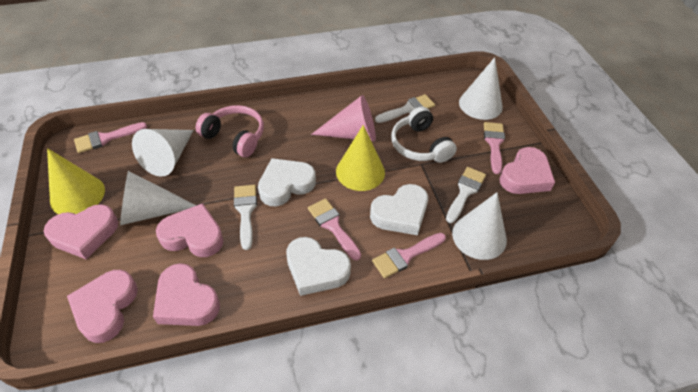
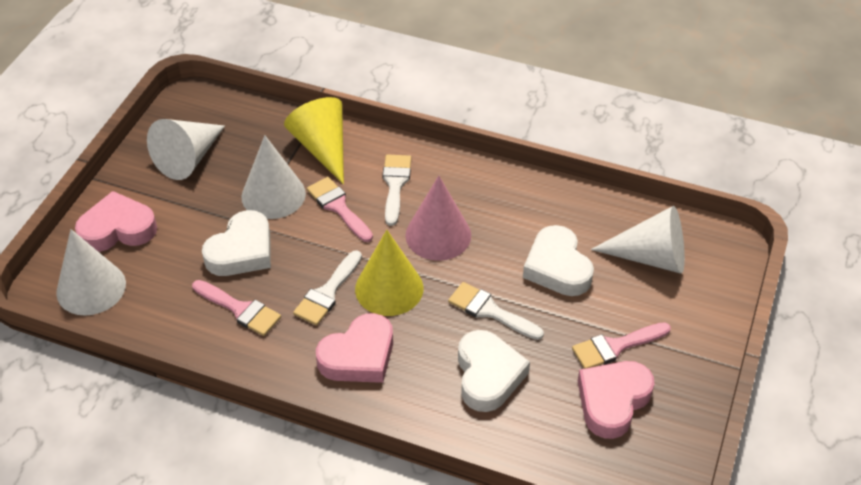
pink brush: 4 -> 3
pink headphones: 1 -> 0
pink heart: 5 -> 3
white headphones: 1 -> 0

